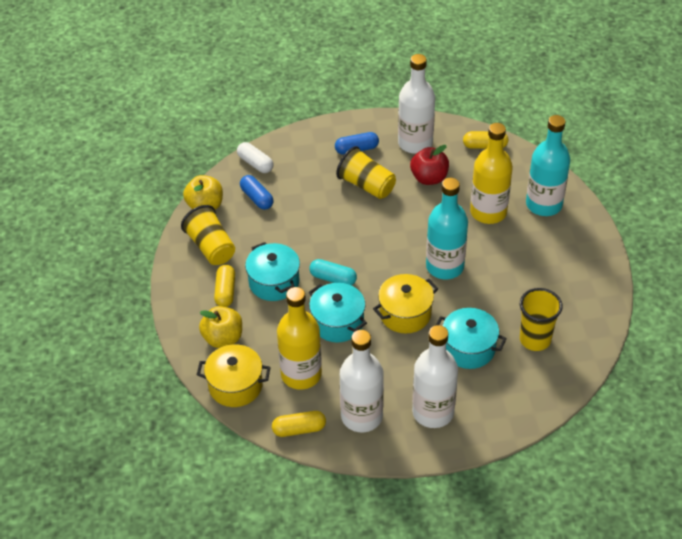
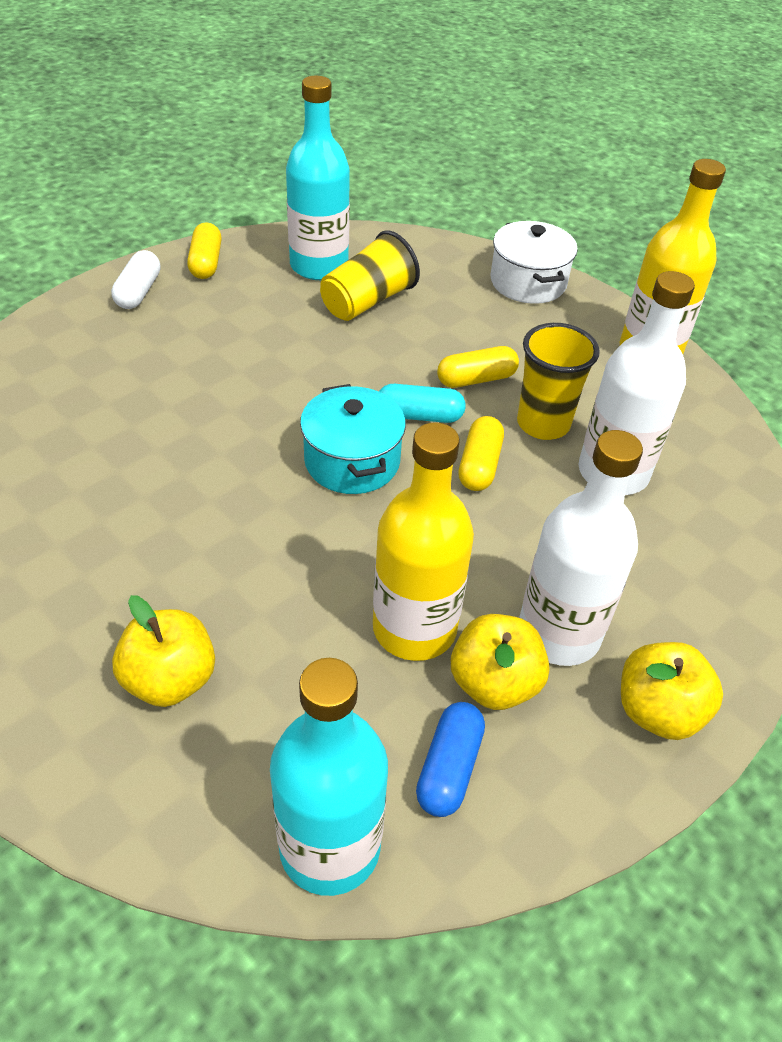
blue capsule: 2 -> 1
red apple: 1 -> 0
turquoise pot: 3 -> 1
white bottle: 3 -> 2
white pot: 0 -> 1
yellow apple: 2 -> 3
yellow cup: 3 -> 2
yellow pot: 2 -> 0

